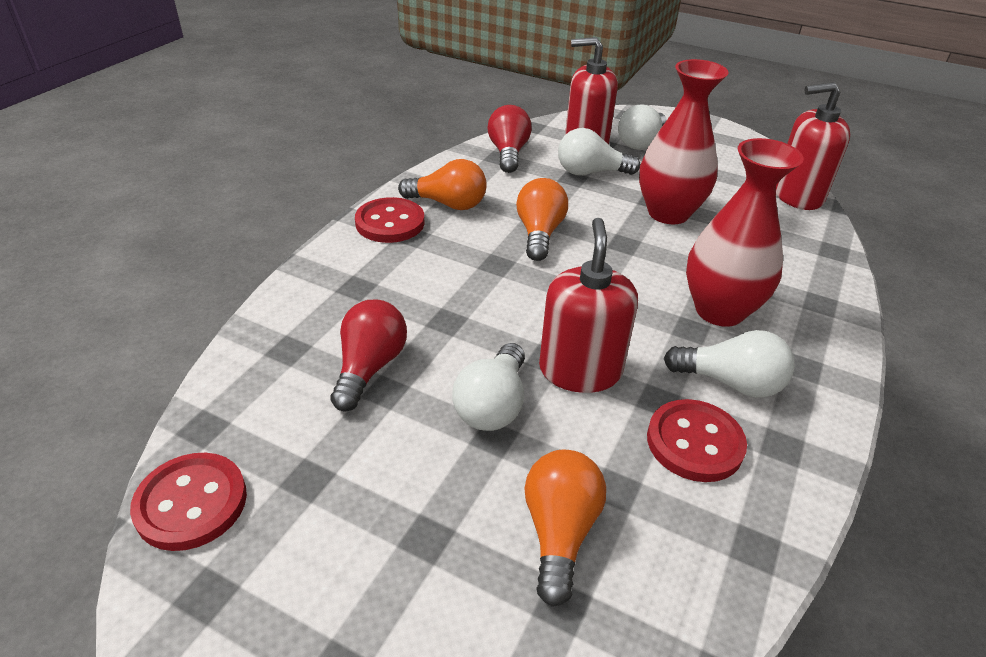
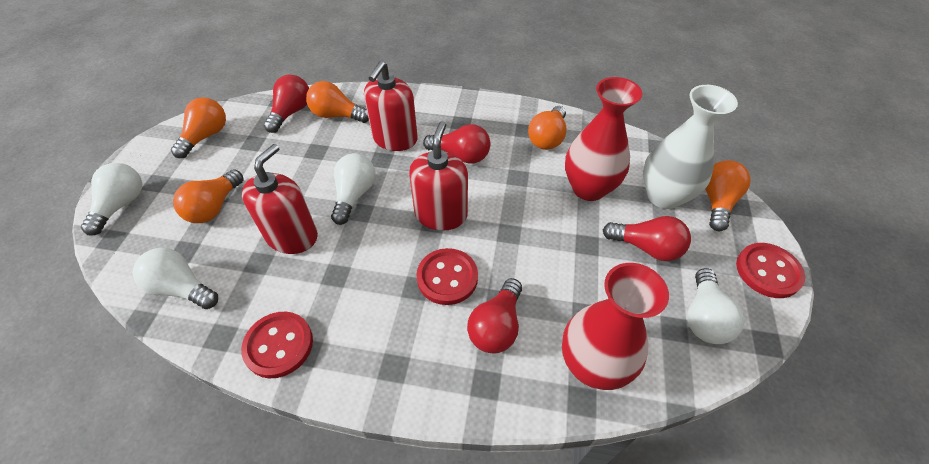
orange light bulb: 3 -> 5
red light bulb: 2 -> 4
white vase: 0 -> 1

